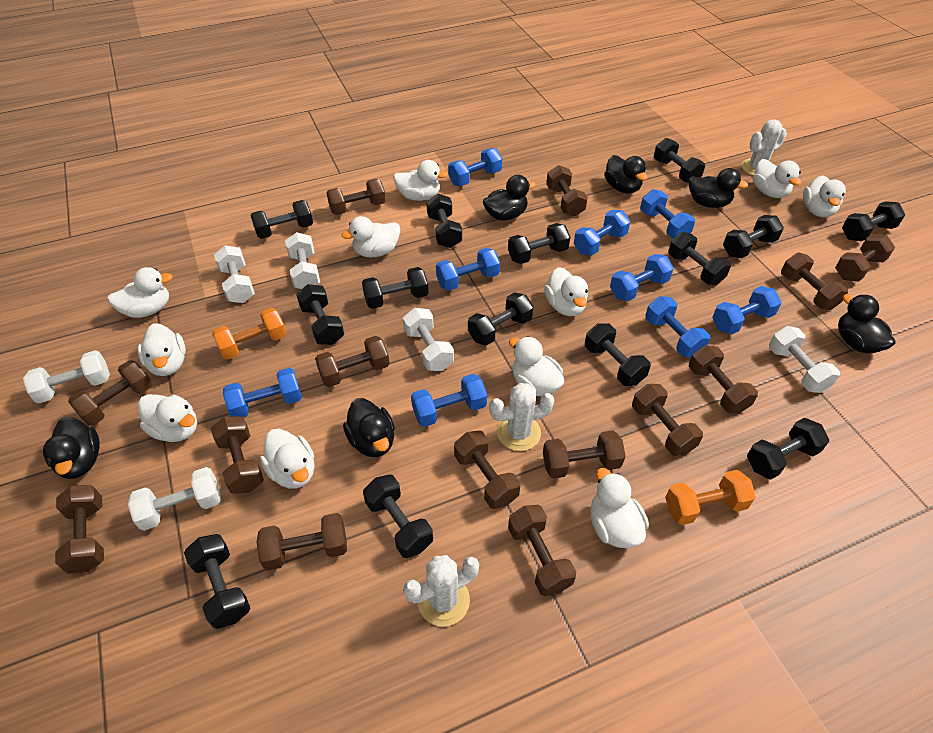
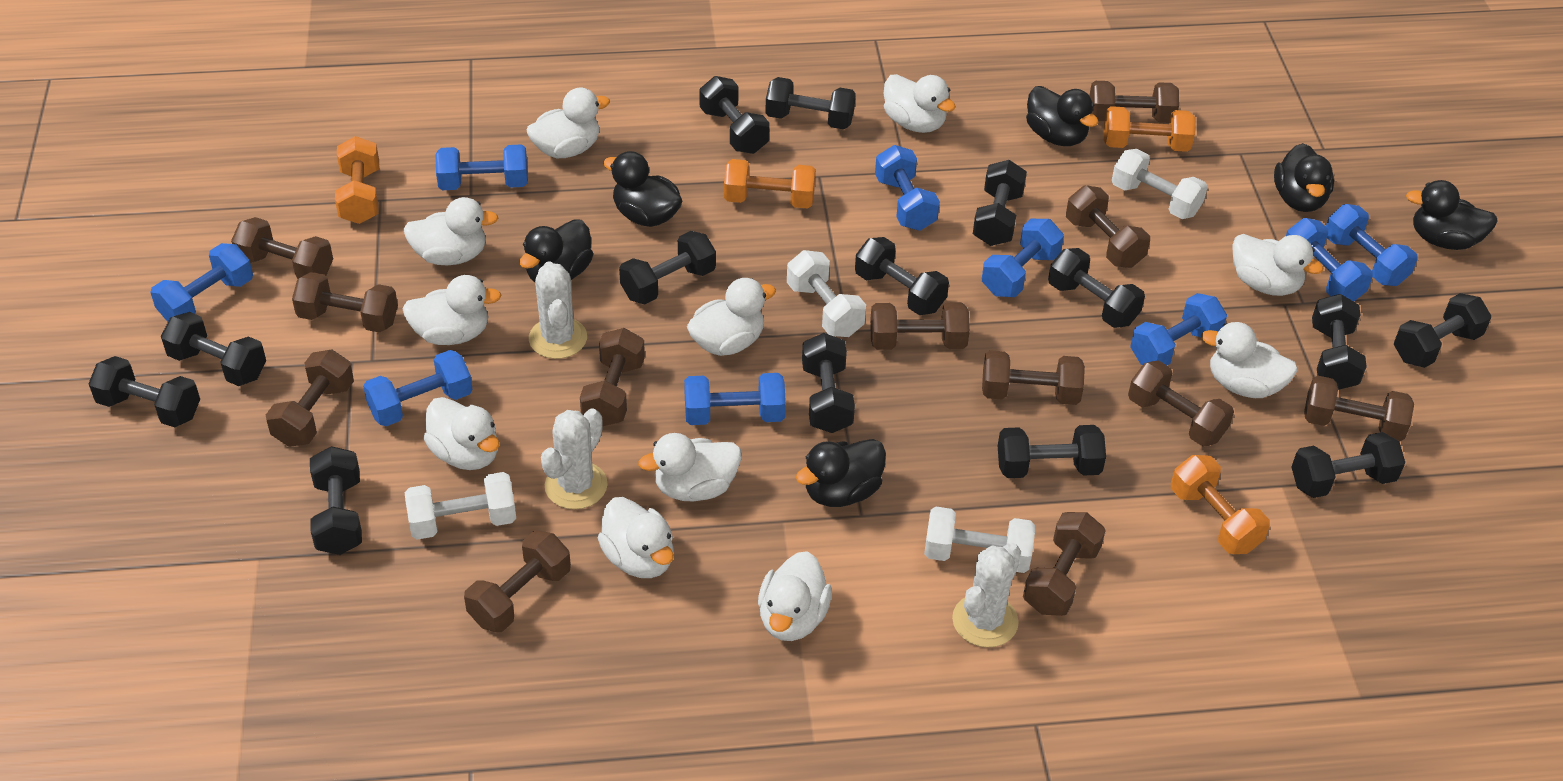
brown dumbbell: 14 -> 12
orange dumbbell: 2 -> 4
white dumbbell: 6 -> 4

